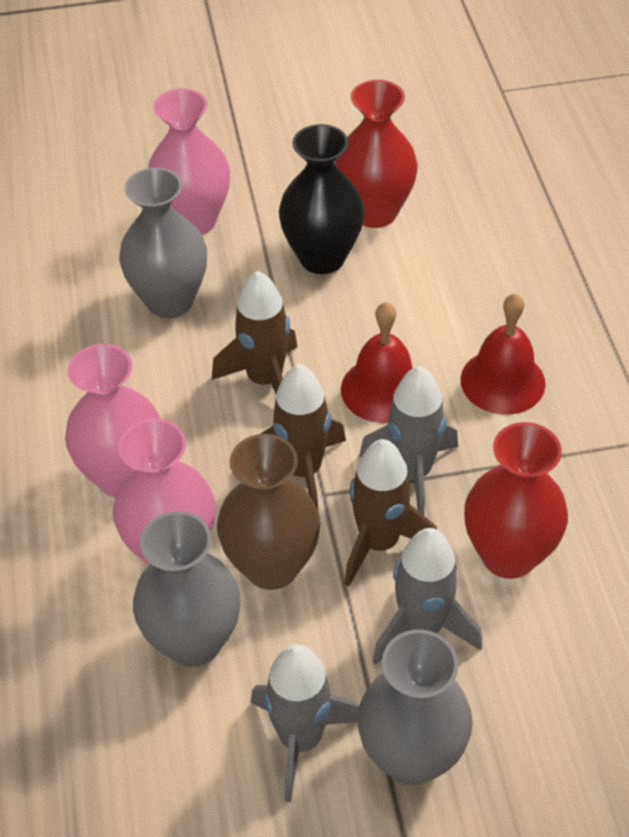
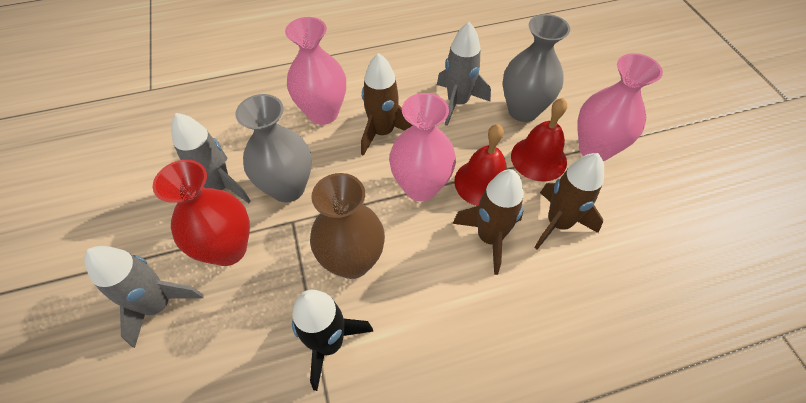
black rocket: 0 -> 1
black vase: 1 -> 0
grey vase: 3 -> 2
red vase: 2 -> 1

